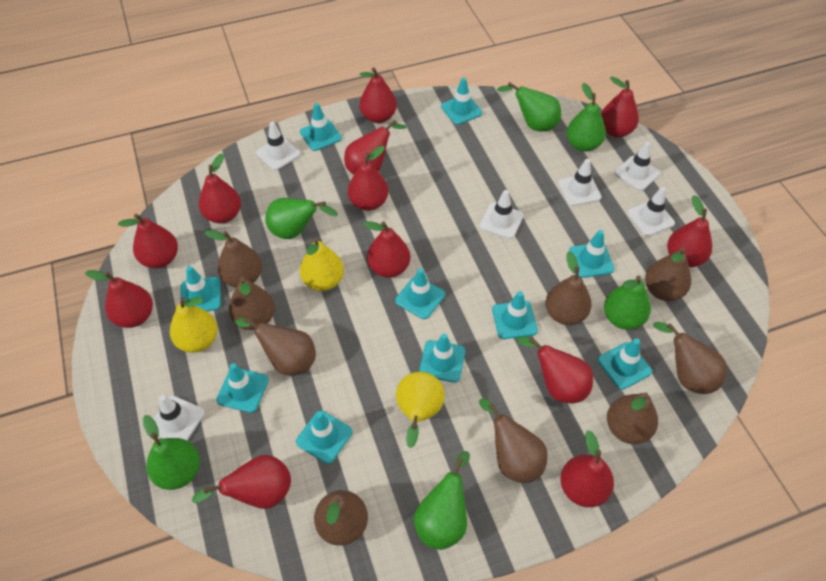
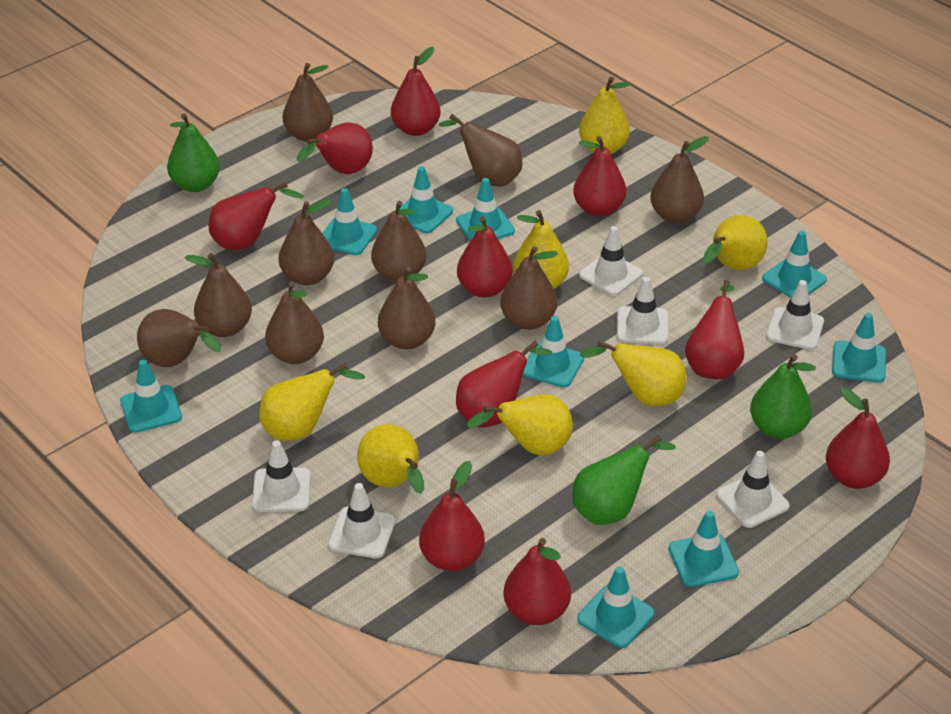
brown pear: 9 -> 10
green pear: 6 -> 3
red pear: 12 -> 10
turquoise traffic cone: 10 -> 9
yellow pear: 3 -> 7

